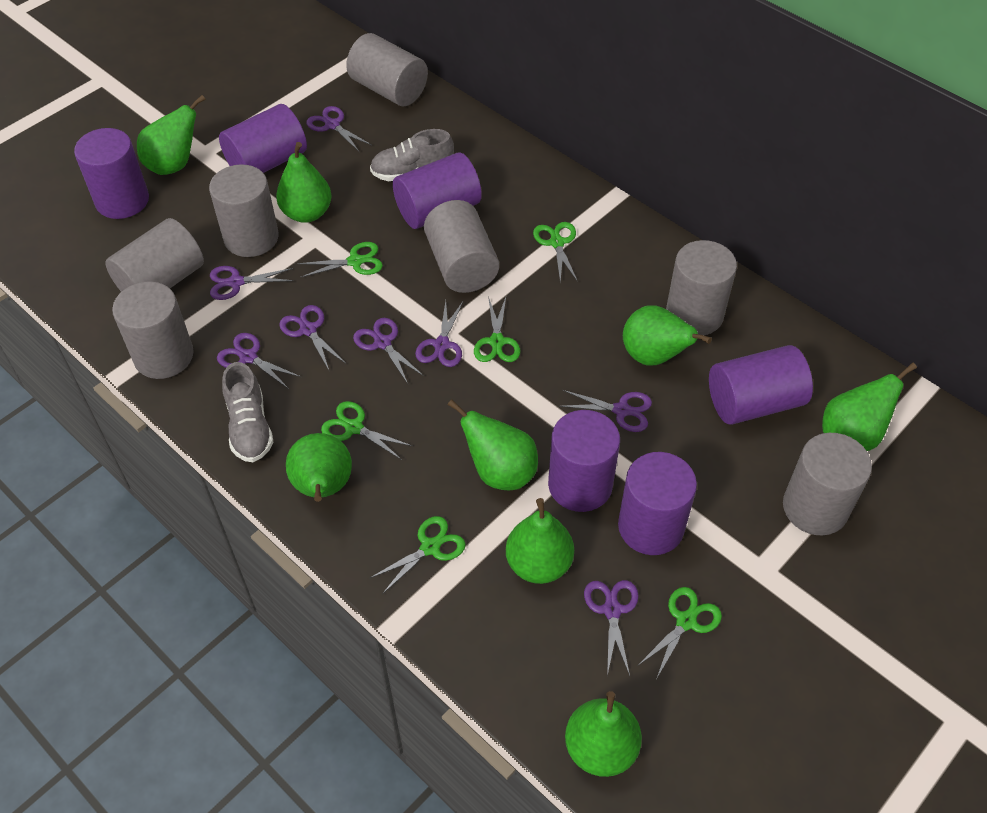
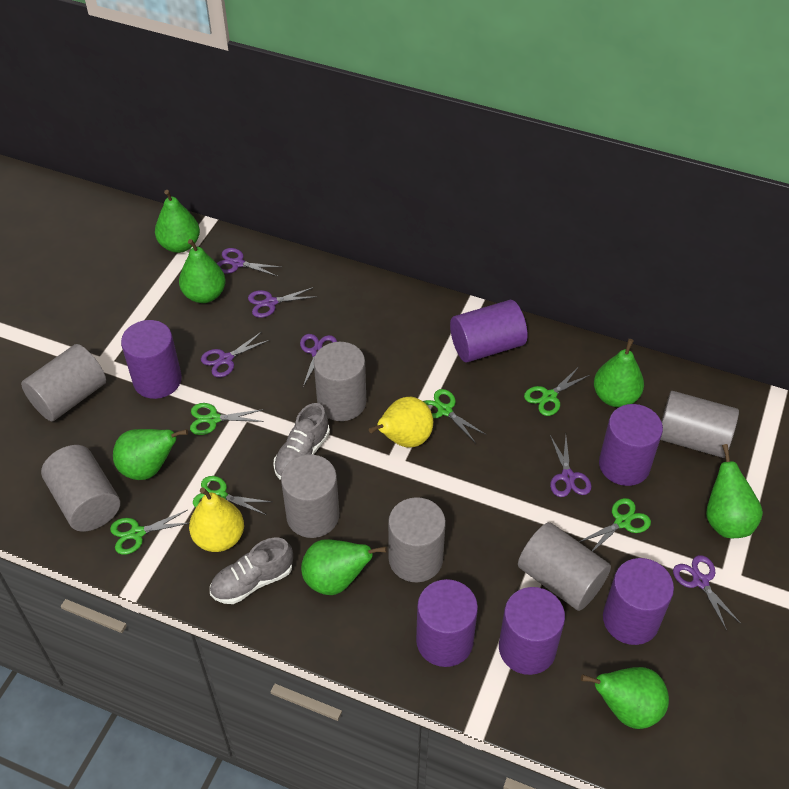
green pear: 8 -> 7
purple scissors: 8 -> 6
yellow pear: 0 -> 2

